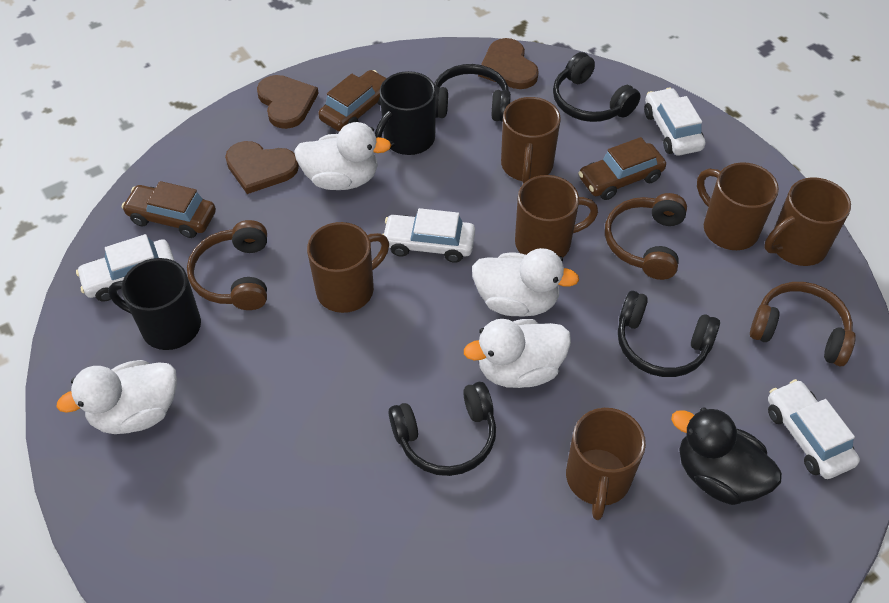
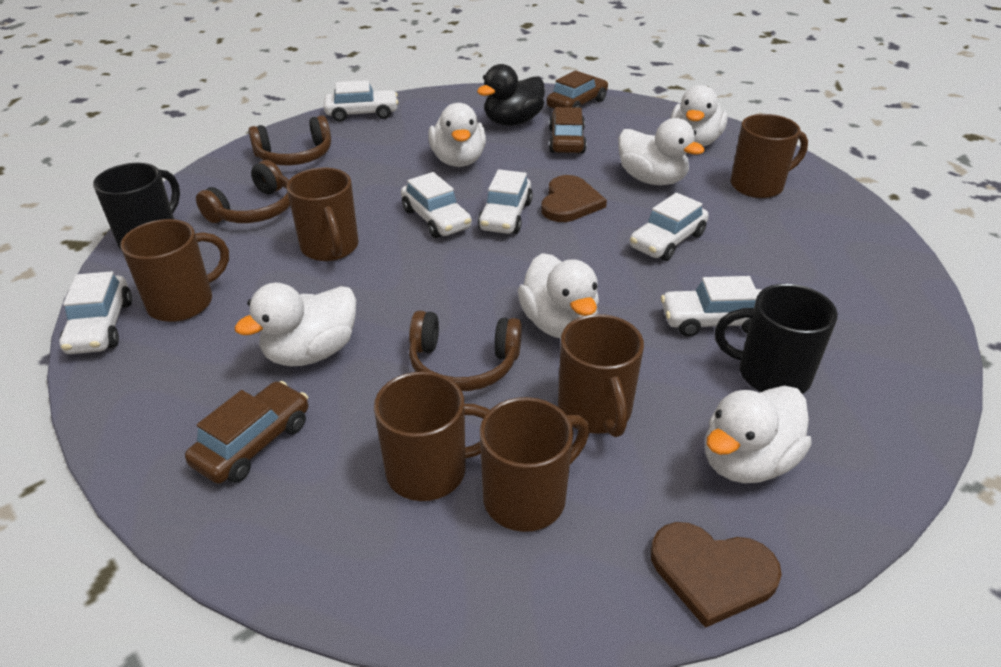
black headphones: 4 -> 0
brown heart: 3 -> 2
white car: 4 -> 6
white duck: 4 -> 6

